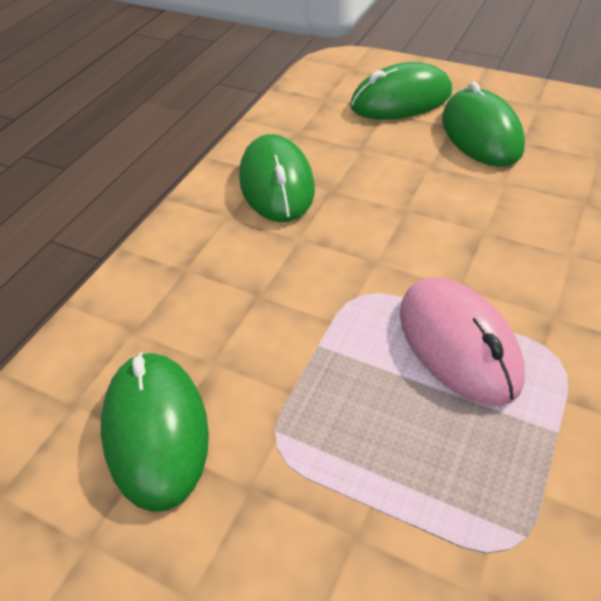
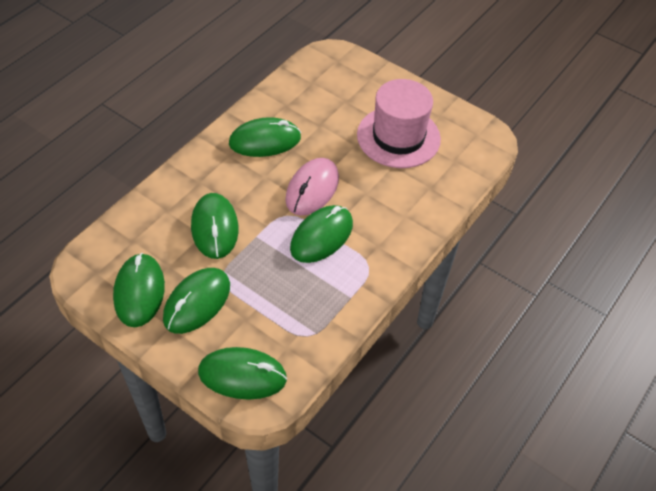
green mouse: 4 -> 6
pink hat: 0 -> 1

